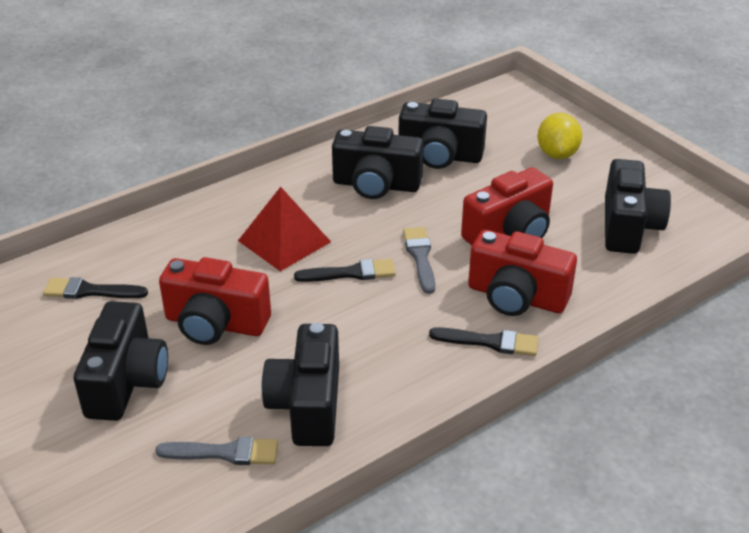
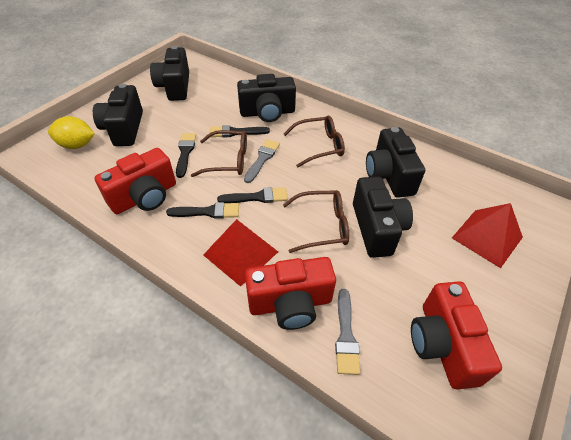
black brush: 3 -> 4
brown glasses: 0 -> 3
red pyramid: 1 -> 2

